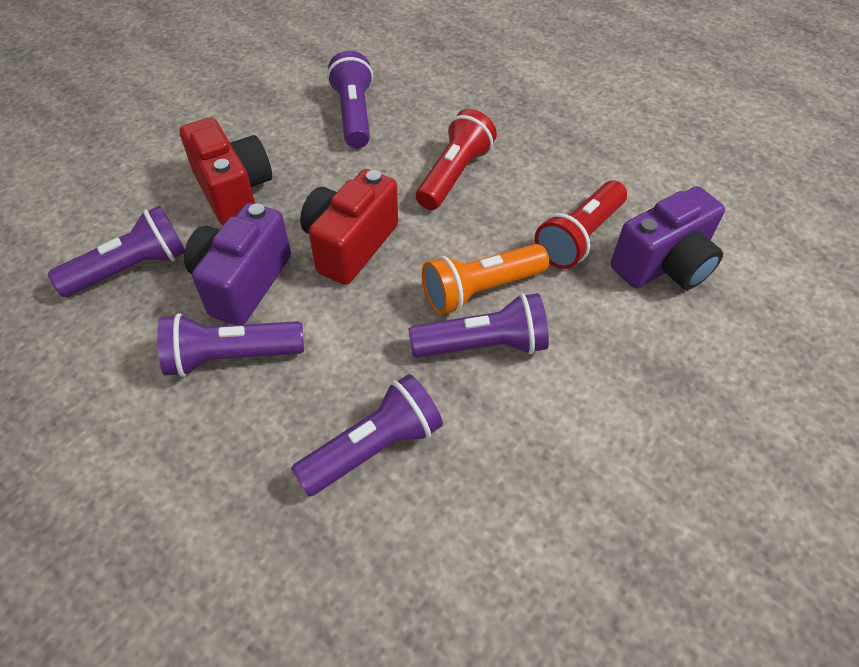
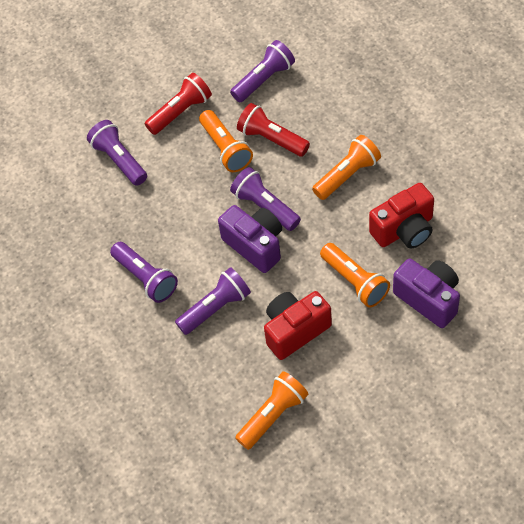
orange flashlight: 1 -> 4

